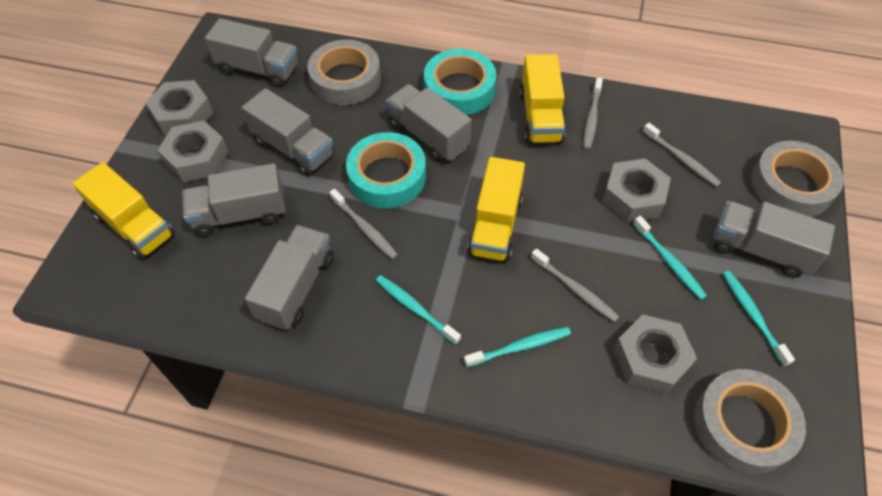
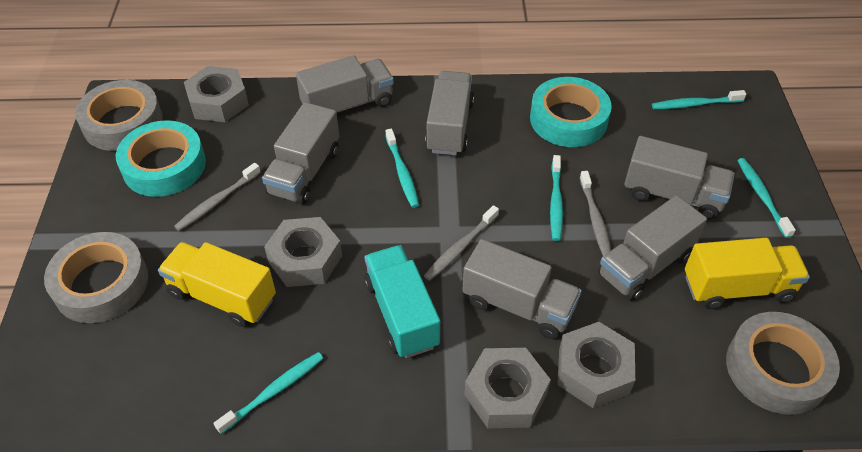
grey toothbrush: 4 -> 3
turquoise toothbrush: 4 -> 5
turquoise truck: 0 -> 1
yellow truck: 3 -> 2

